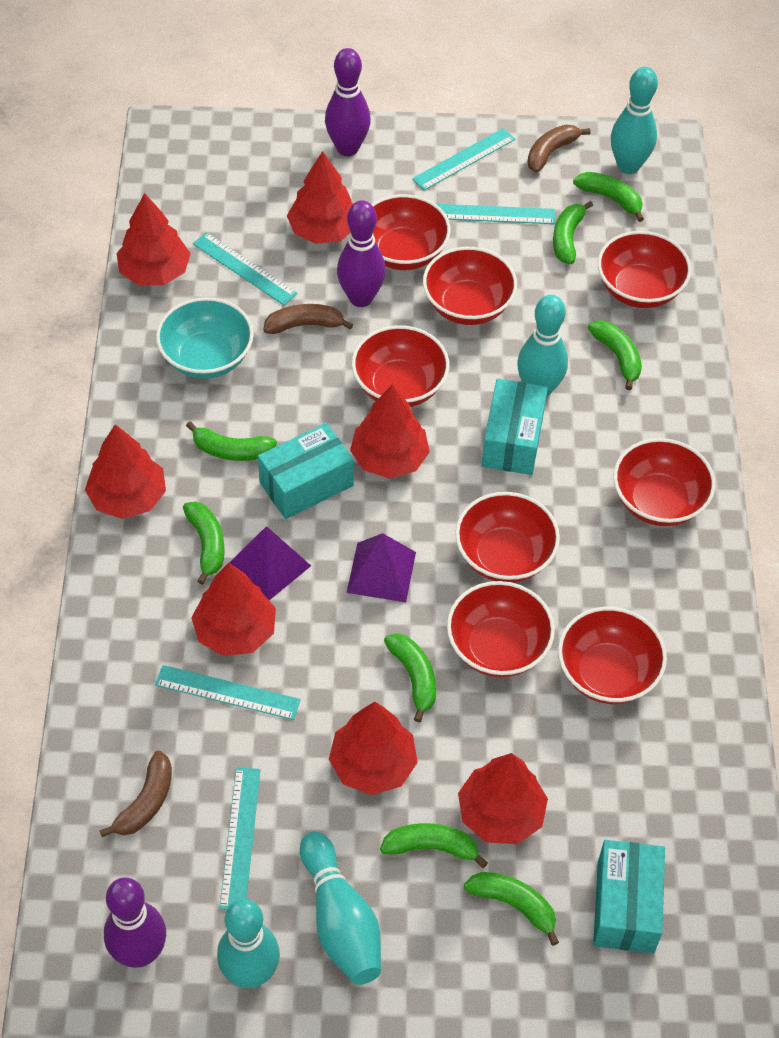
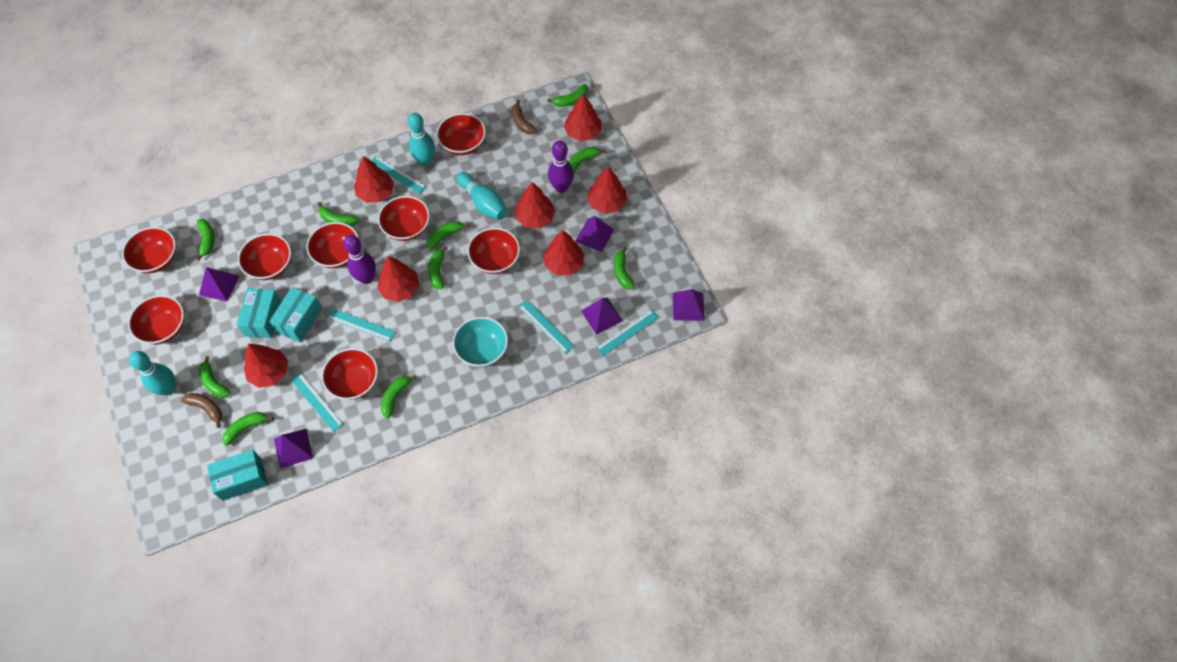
brown banana: 3 -> 2
green banana: 8 -> 10
purple bowling pin: 3 -> 2
purple pyramid: 2 -> 5
turquoise bowling pin: 4 -> 3

